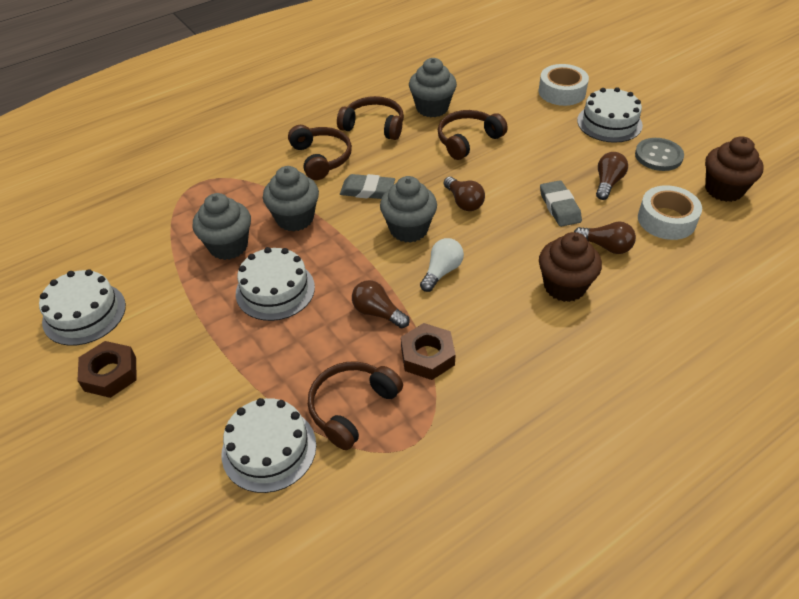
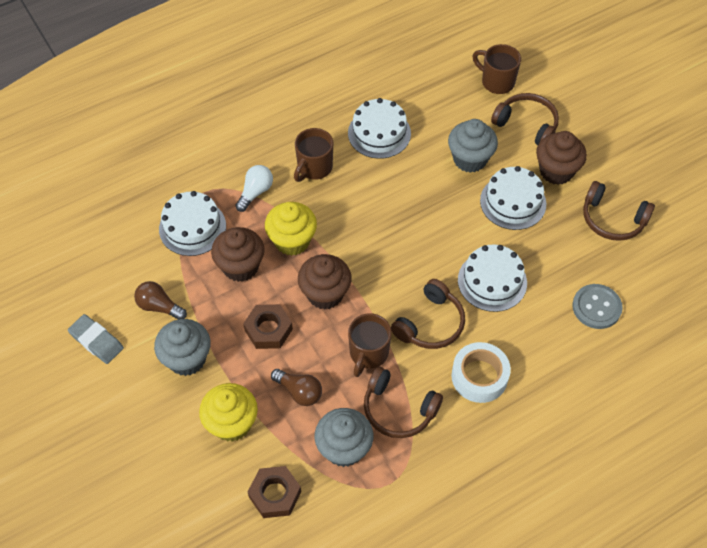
brown cupcake: 2 -> 3
brown light bulb: 4 -> 2
brown mug: 0 -> 3
grey cupcake: 4 -> 3
grey eraser: 2 -> 1
white tape: 2 -> 1
yellow cupcake: 0 -> 2

